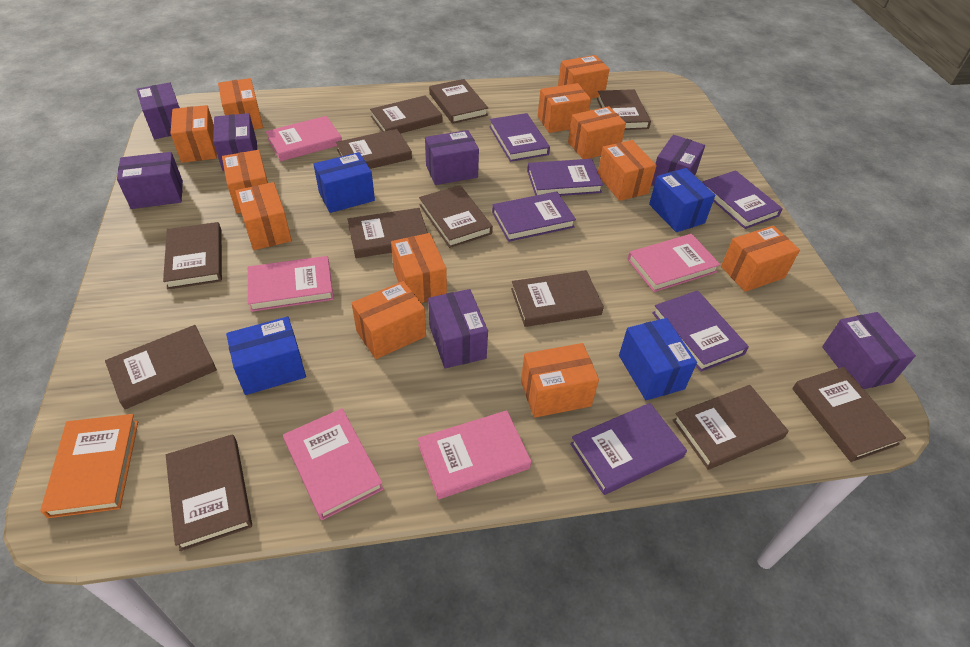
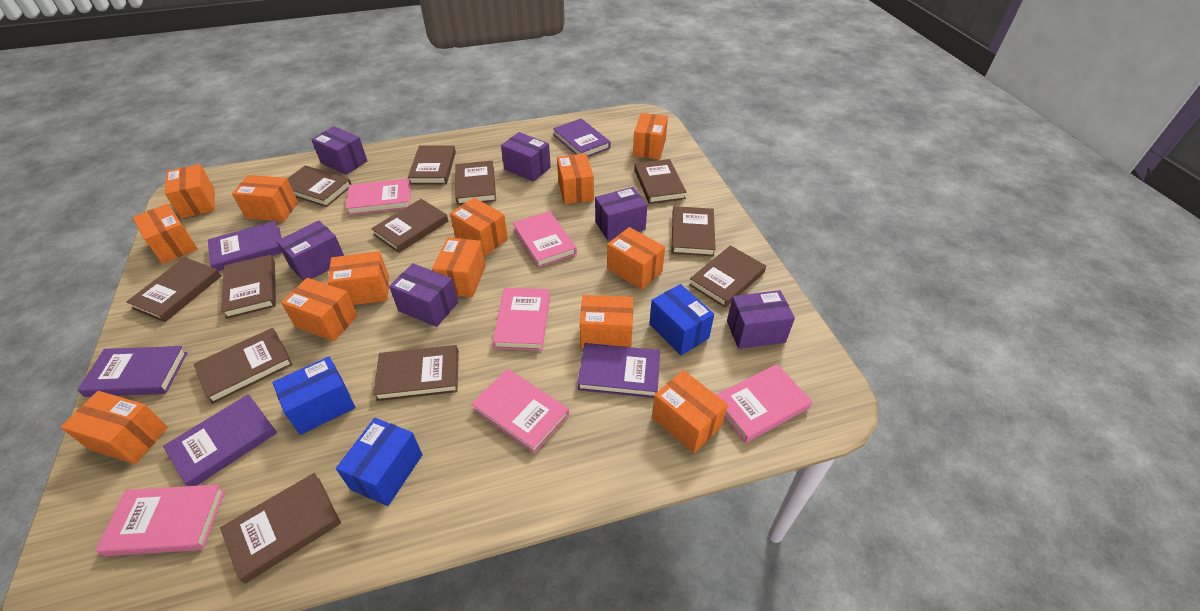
blue box: 4 -> 3
orange book: 1 -> 0
orange box: 12 -> 13
pink book: 5 -> 6
purple book: 6 -> 5
purple box: 7 -> 6

